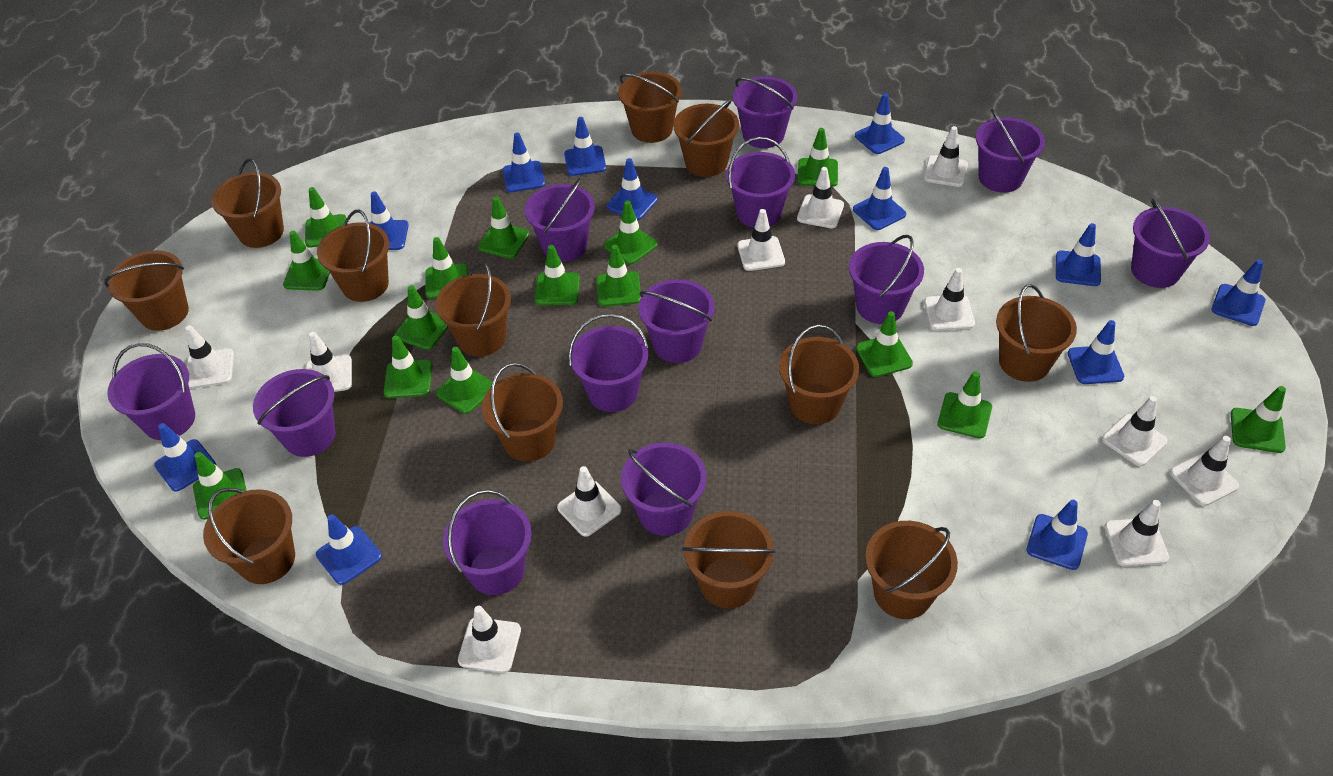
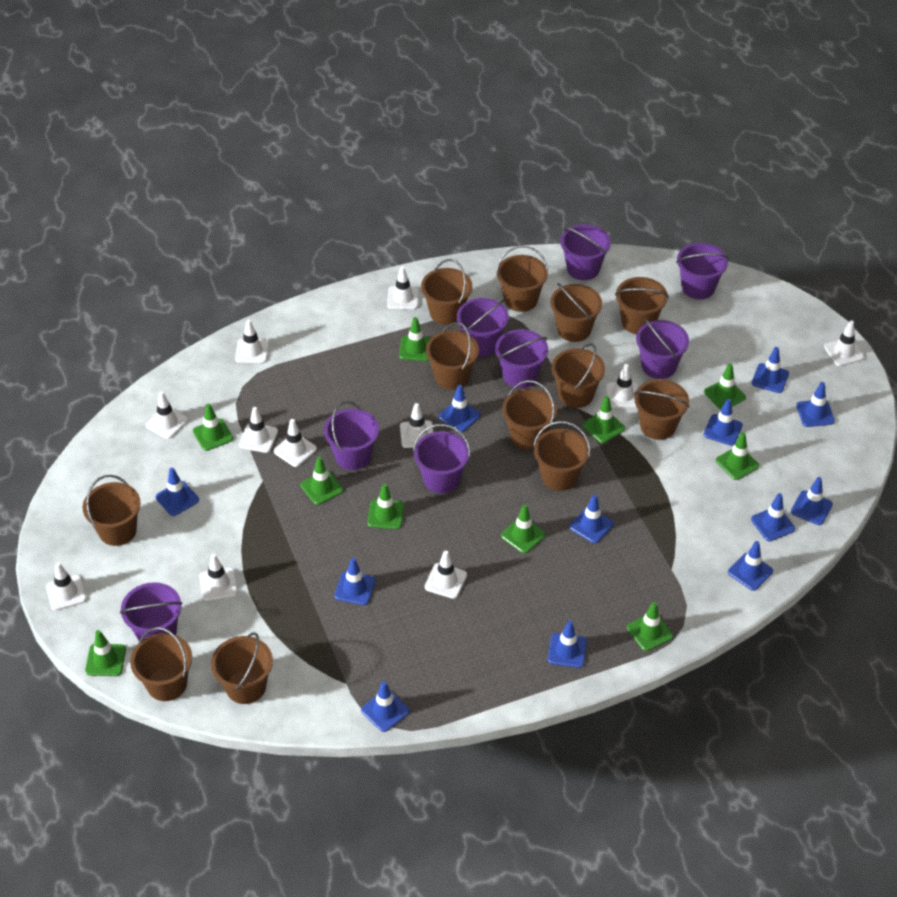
green traffic cone: 15 -> 10
purple bucket: 12 -> 8

